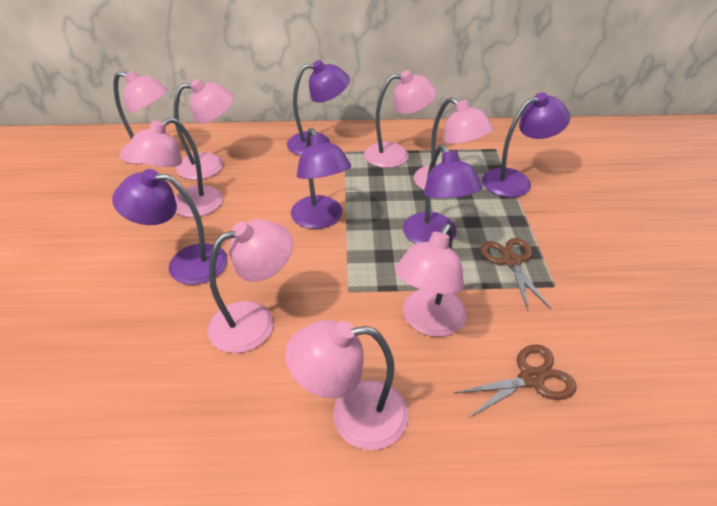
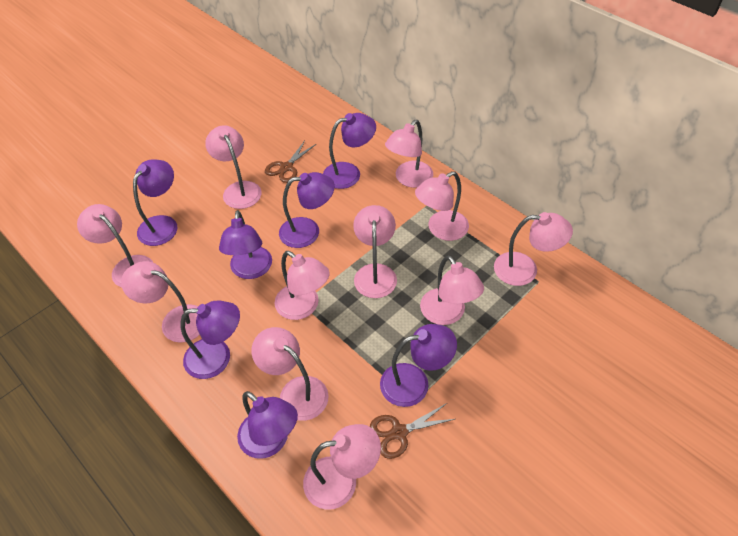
pink lamp: 8 -> 11
purple lamp: 5 -> 7

